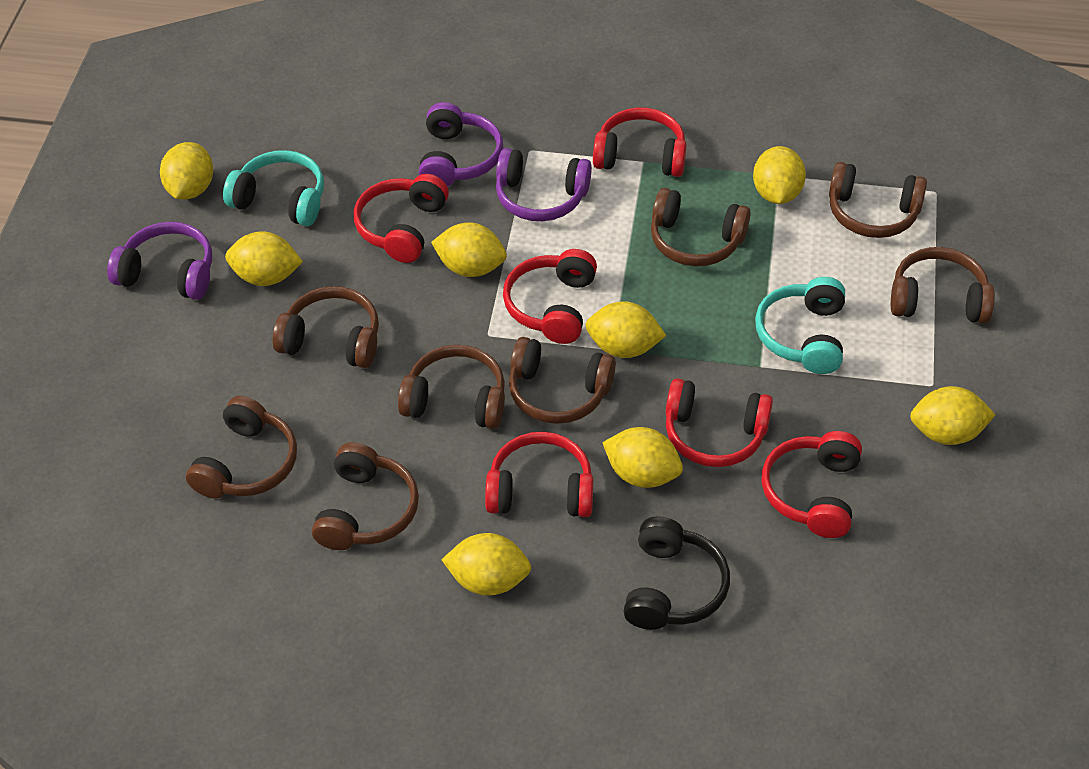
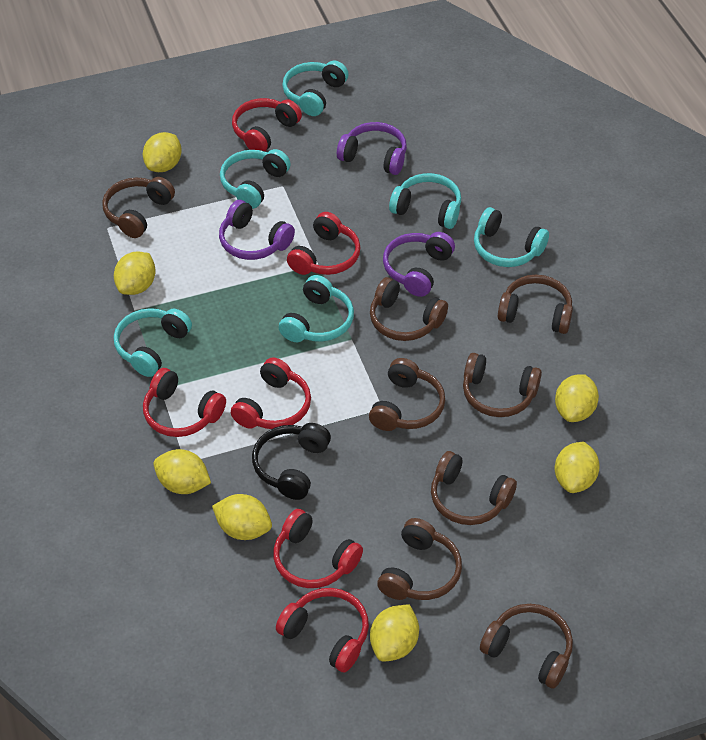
turquoise headphones: 2 -> 6
yellow lemon: 8 -> 7

